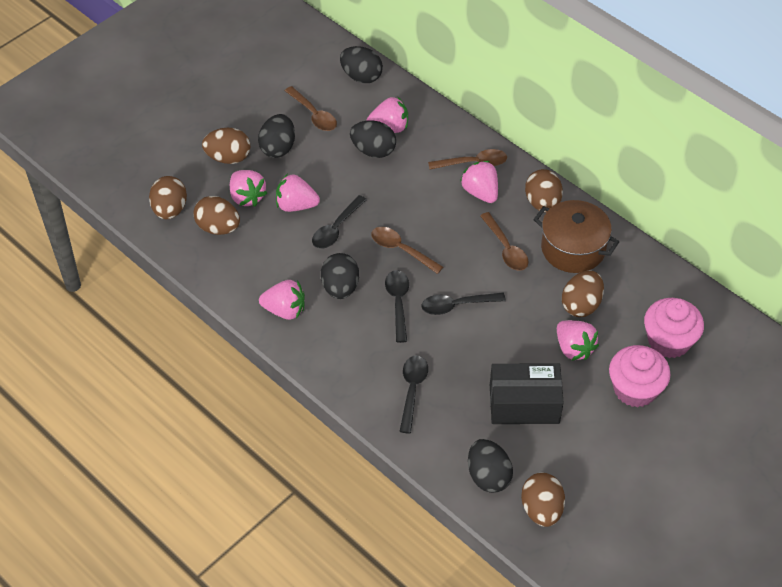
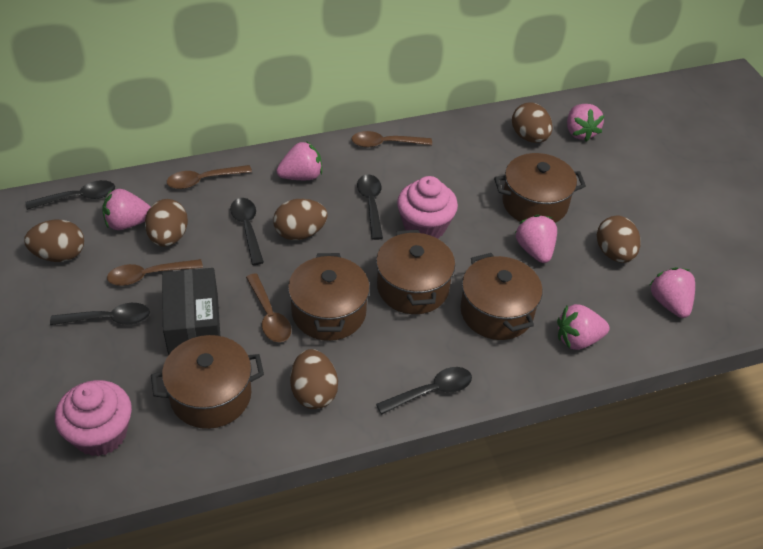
black egg: 5 -> 0
black spoon: 4 -> 5
brown pot: 1 -> 5

